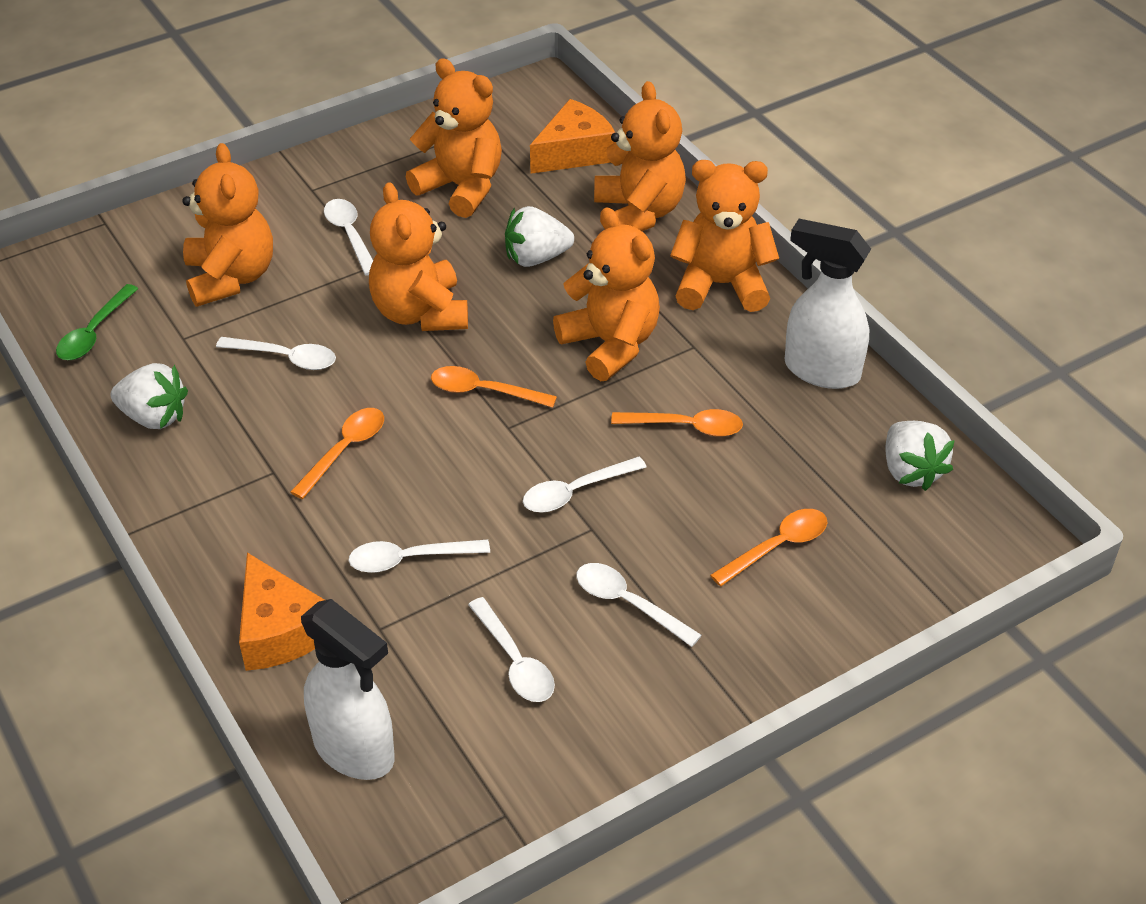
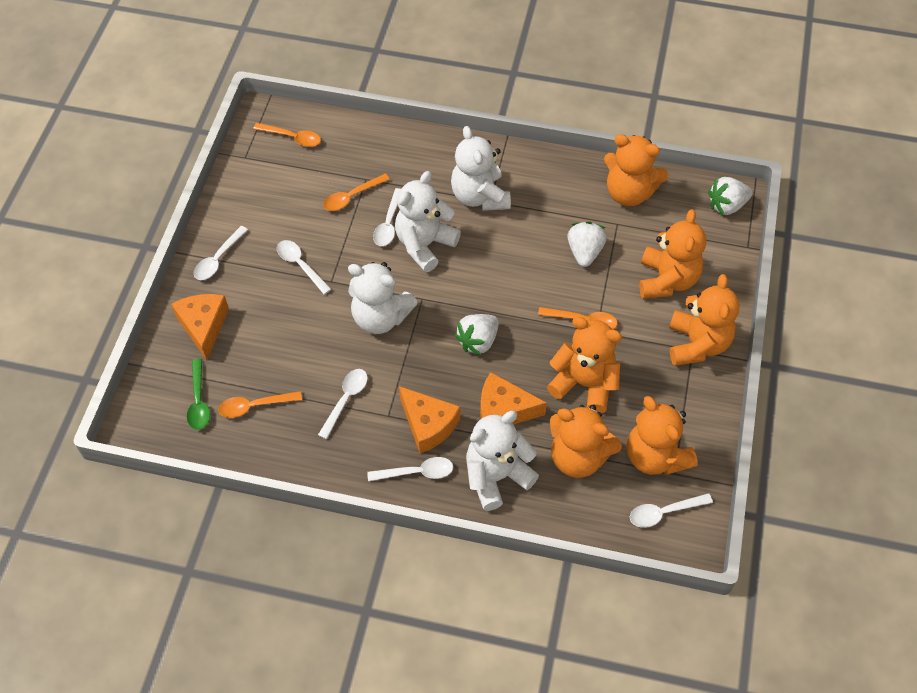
orange cheese: 2 -> 3
white spray bottle: 2 -> 0
white teddy bear: 0 -> 4

